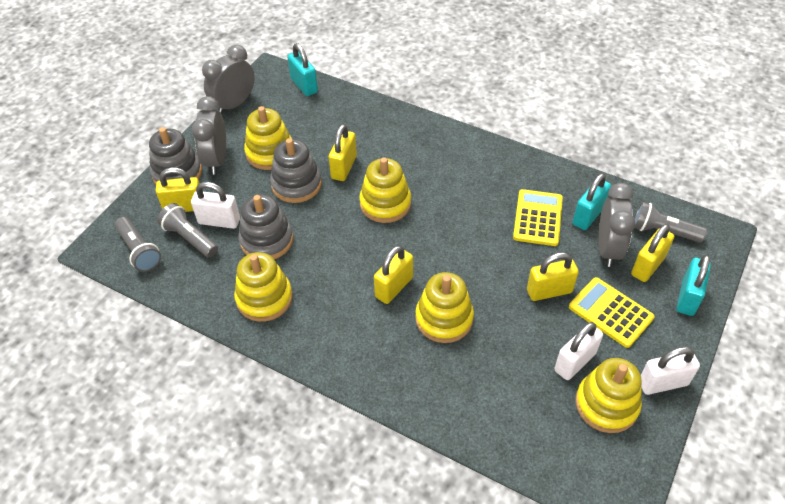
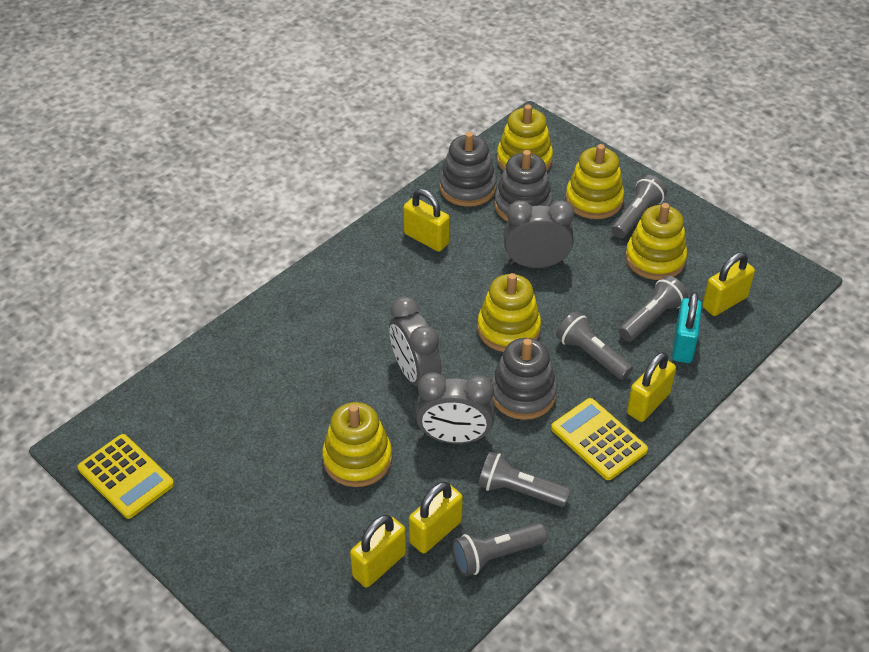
grey flashlight: 3 -> 5
turquoise padlock: 3 -> 1
white padlock: 3 -> 0

